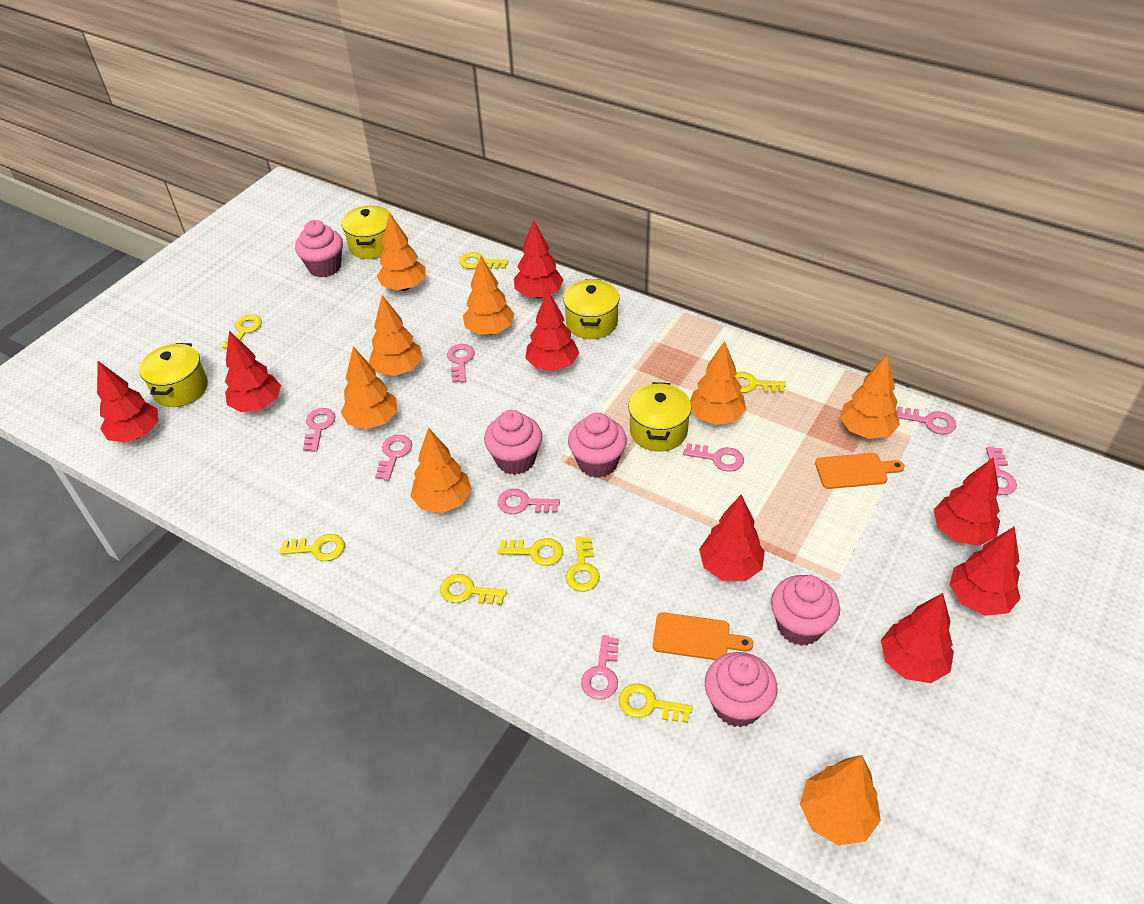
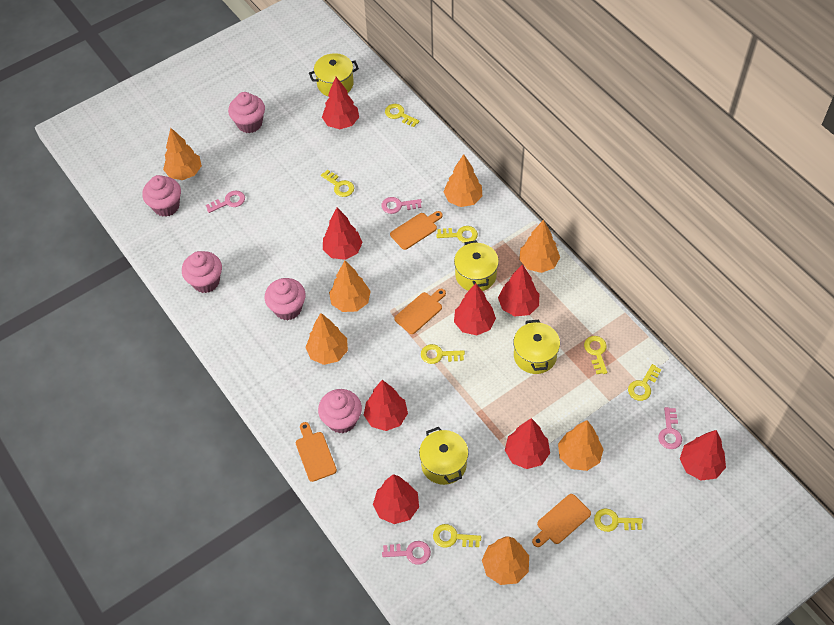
orange cutting board: 2 -> 4
orange tree: 8 -> 7
pink key: 8 -> 4

